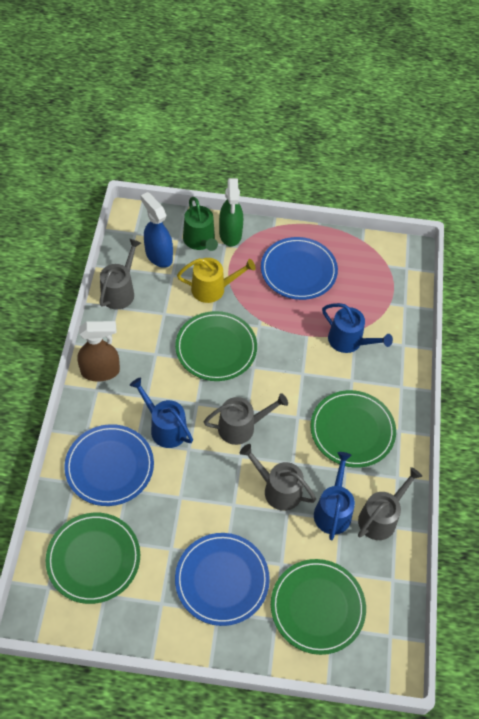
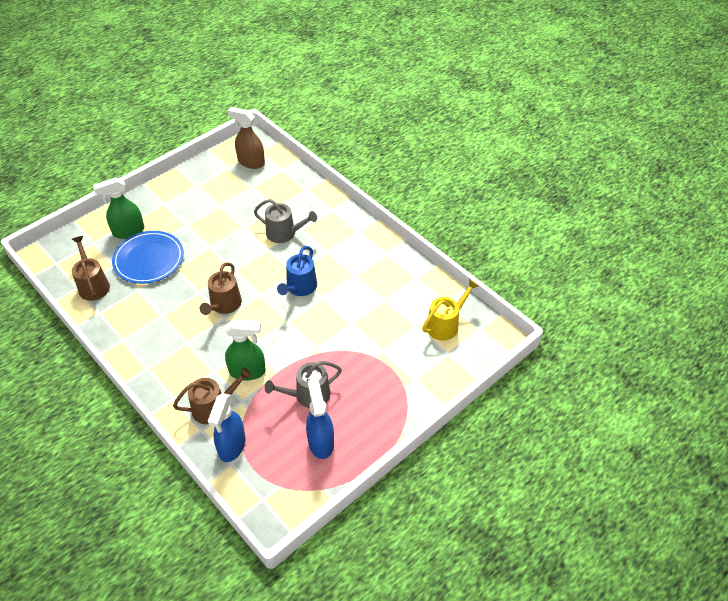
blue plate: 3 -> 1
blue spray bottle: 1 -> 2
blue watering can: 3 -> 1
brown watering can: 0 -> 3
green plate: 4 -> 0
green spray bottle: 1 -> 2
green watering can: 1 -> 0
grey watering can: 4 -> 2

